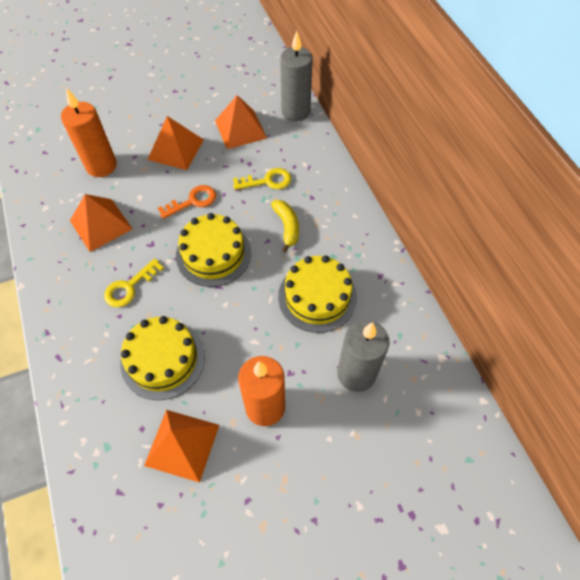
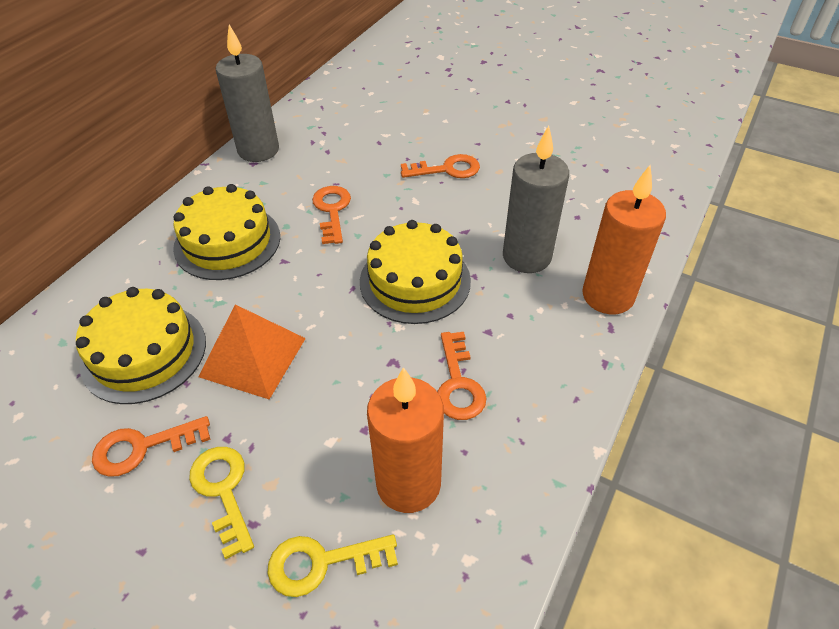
orange key: 1 -> 4
orange pyramid: 4 -> 1
yellow banana: 1 -> 0

